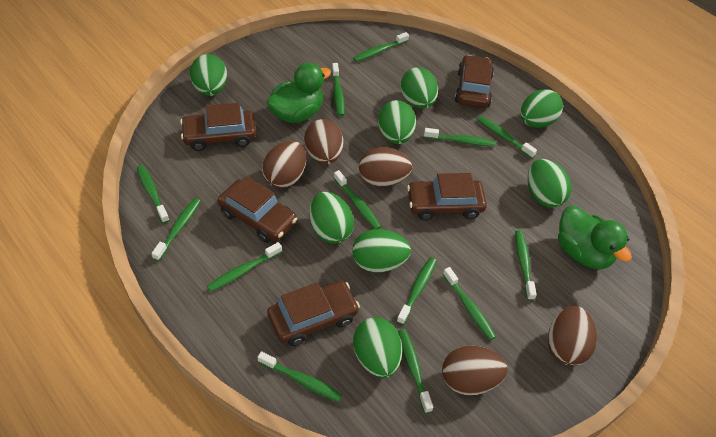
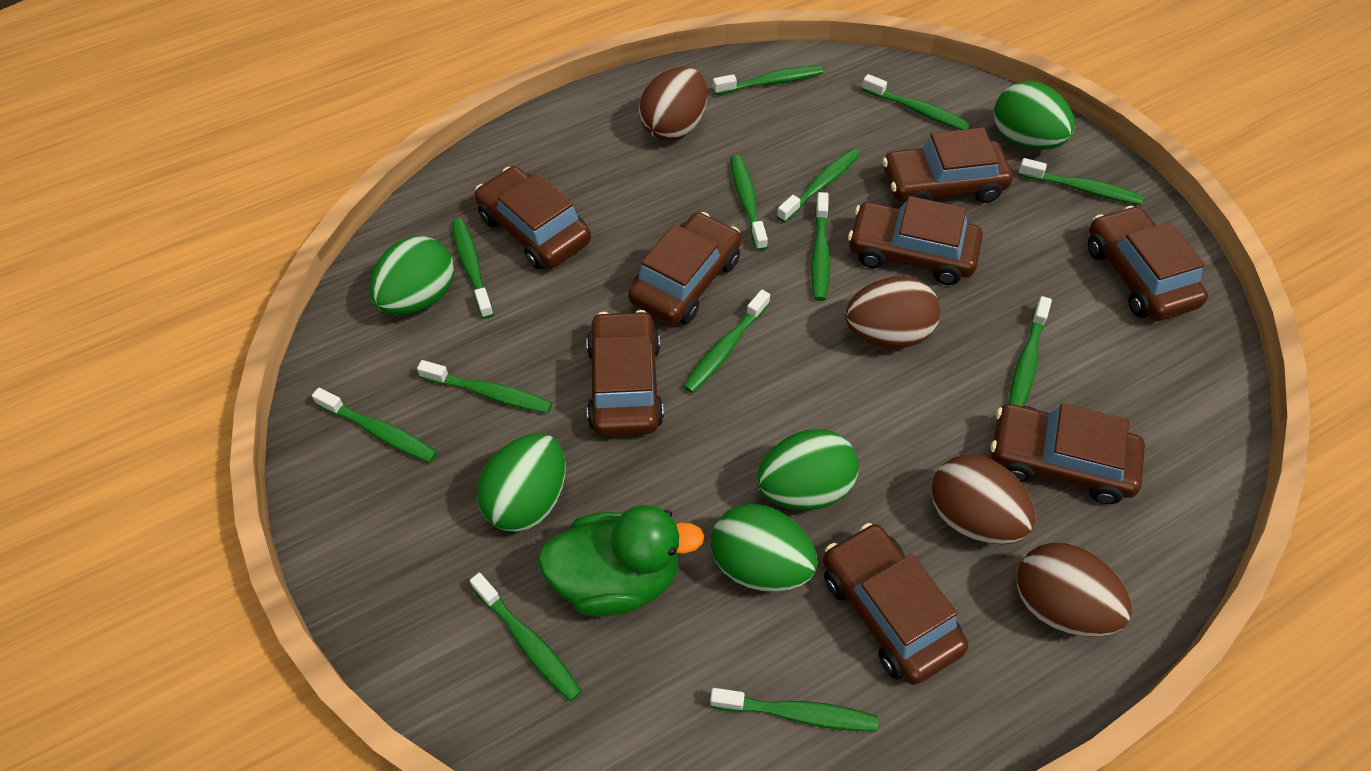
brown car: 5 -> 8
brown egg: 5 -> 4
green duck: 2 -> 1
green egg: 8 -> 5

